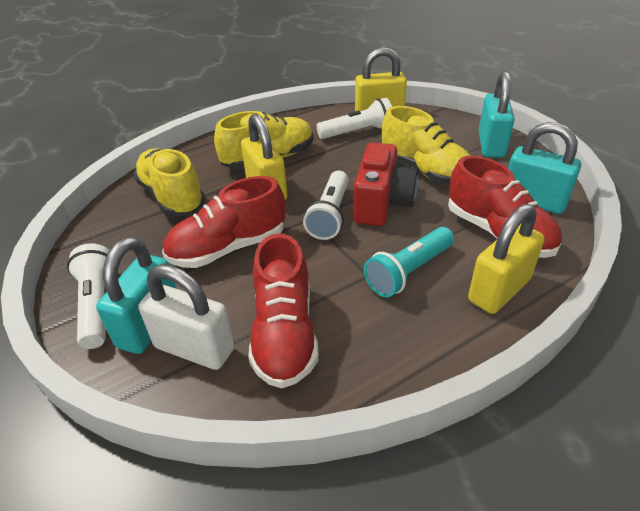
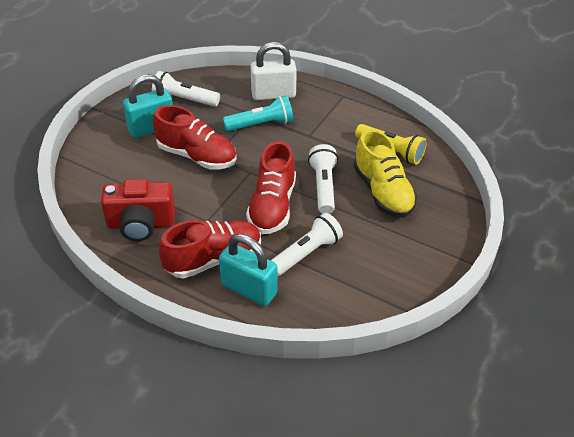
turquoise padlock: 3 -> 2
yellow flashlight: 0 -> 1
yellow padlock: 3 -> 0
yellow shoe: 3 -> 1

